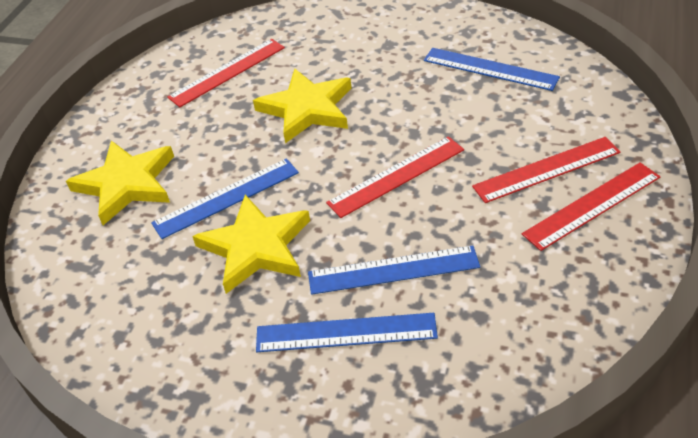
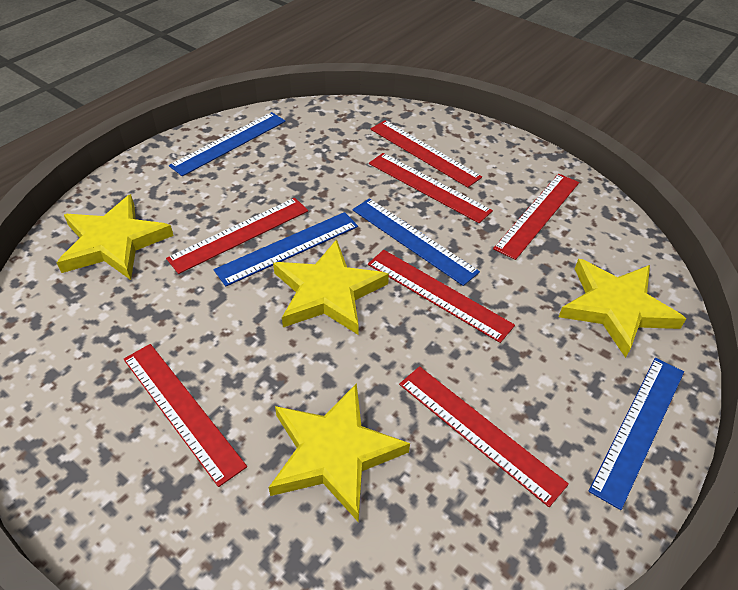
red ruler: 4 -> 7
yellow star: 3 -> 4

